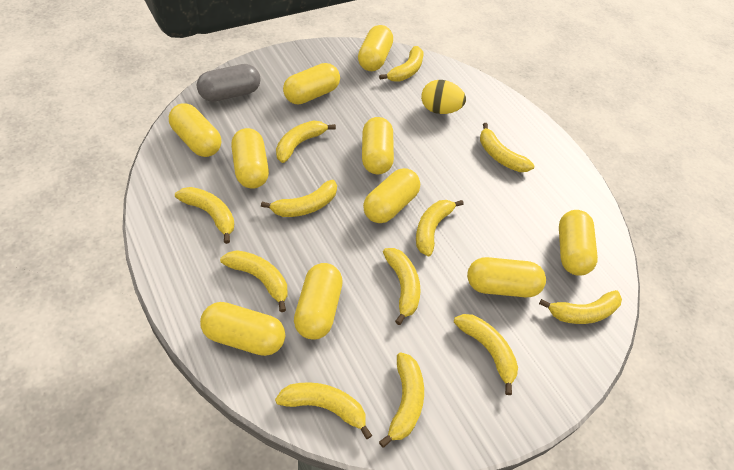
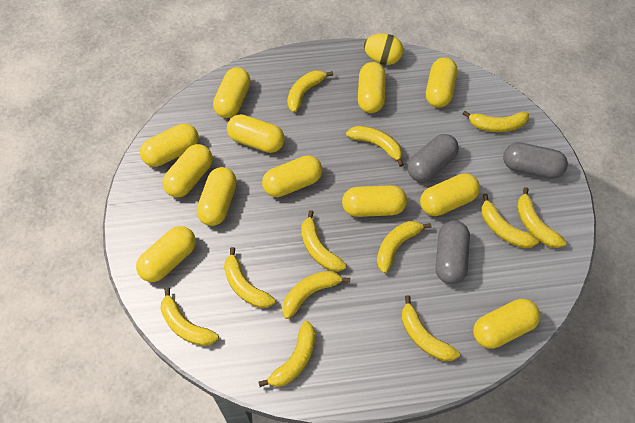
grey capsule: 1 -> 3
yellow capsule: 10 -> 12

